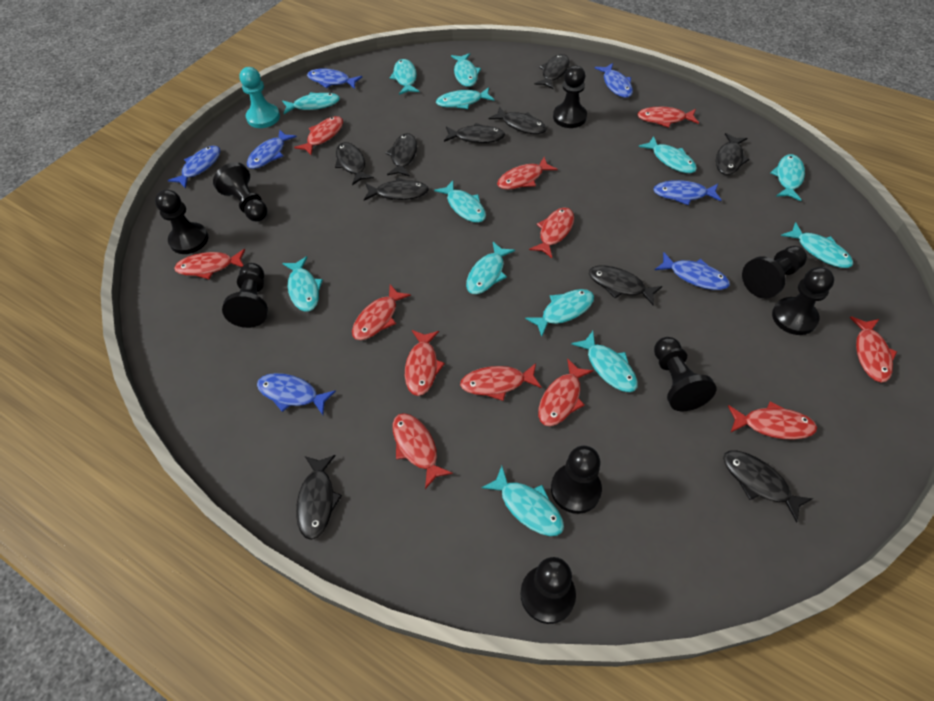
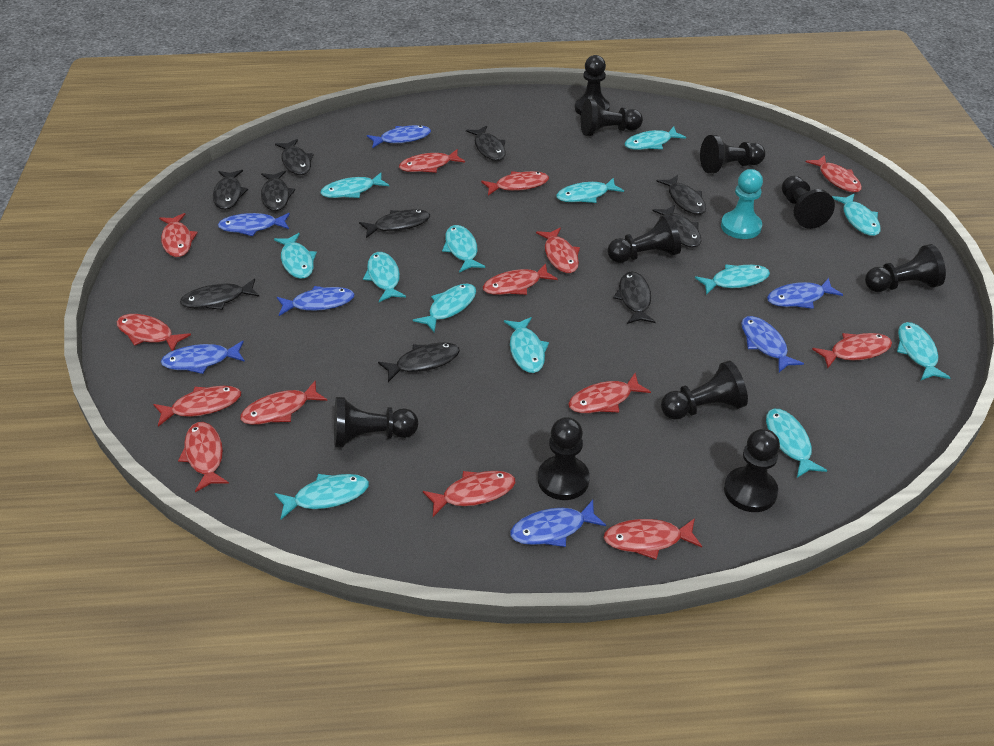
black pawn: 9 -> 10
red fish: 12 -> 14

